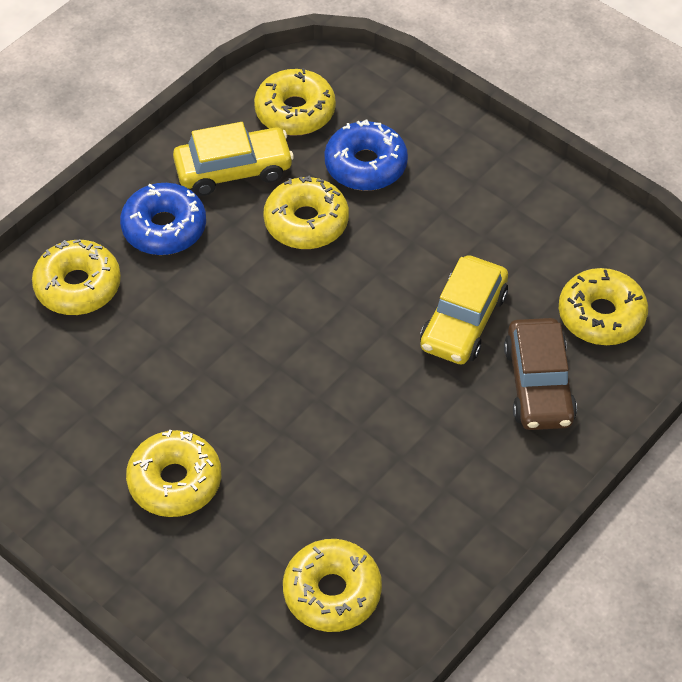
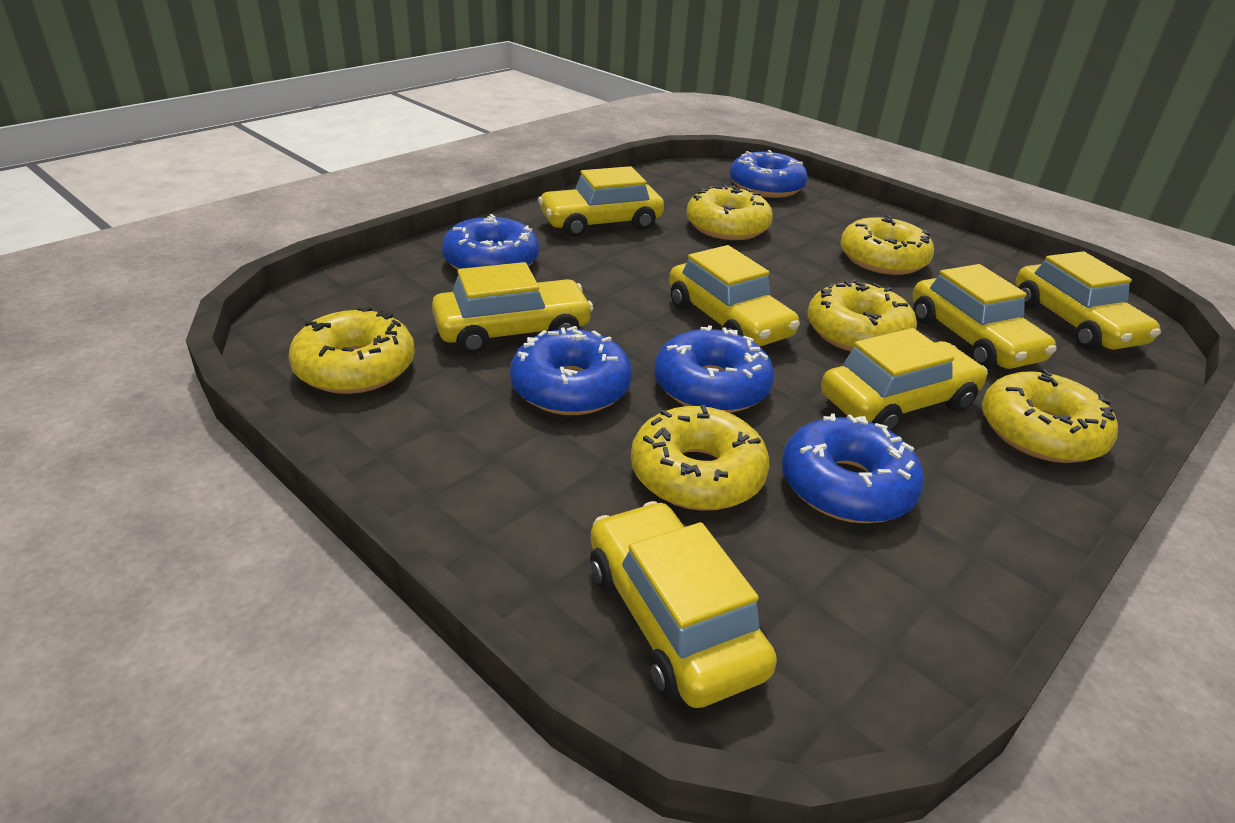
blue donut: 2 -> 5
brown car: 1 -> 0
yellow car: 2 -> 7

